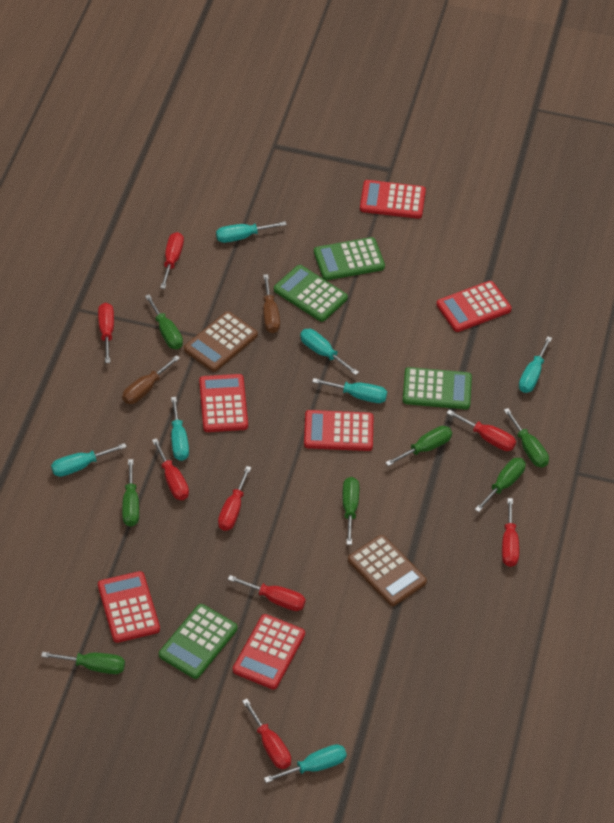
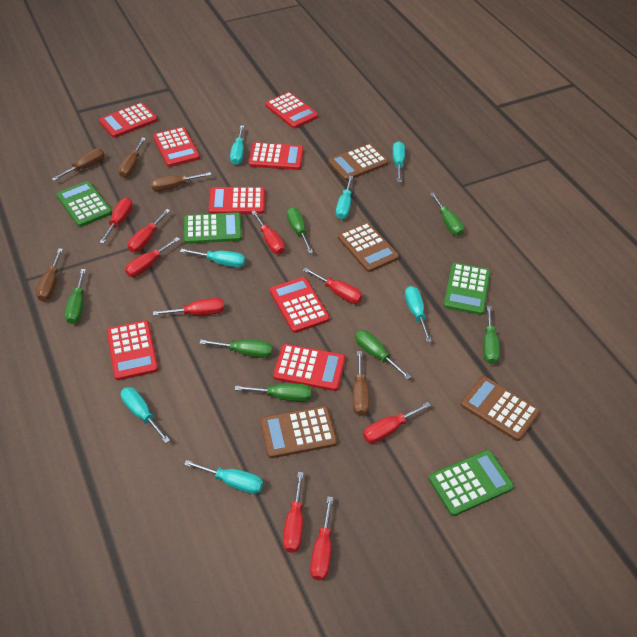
brown calculator: 2 -> 4
brown screwdriver: 2 -> 5
red calculator: 6 -> 8
red screwdriver: 8 -> 9

